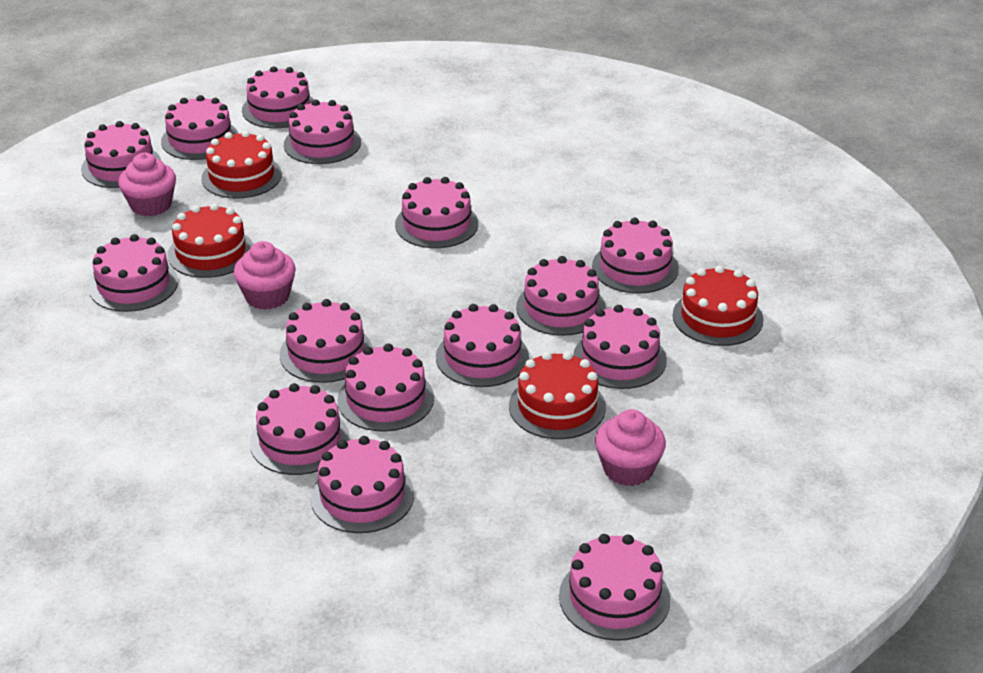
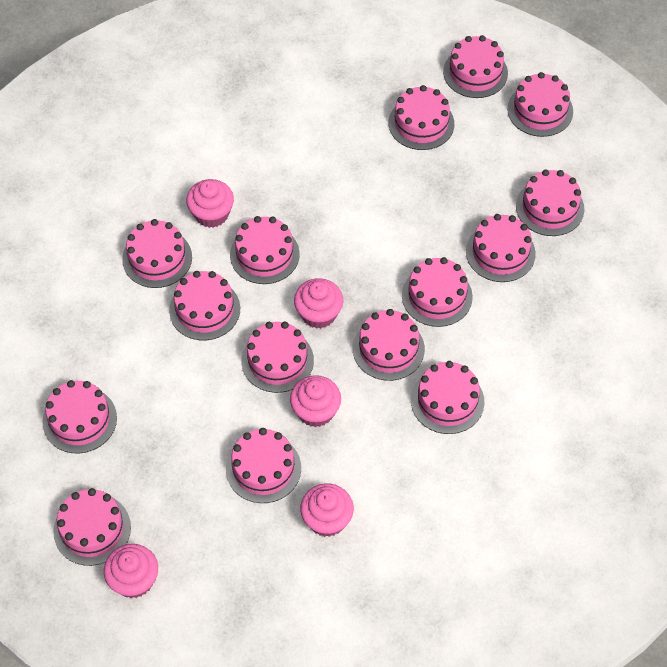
pink cupcake: 3 -> 5
red cake: 4 -> 0

